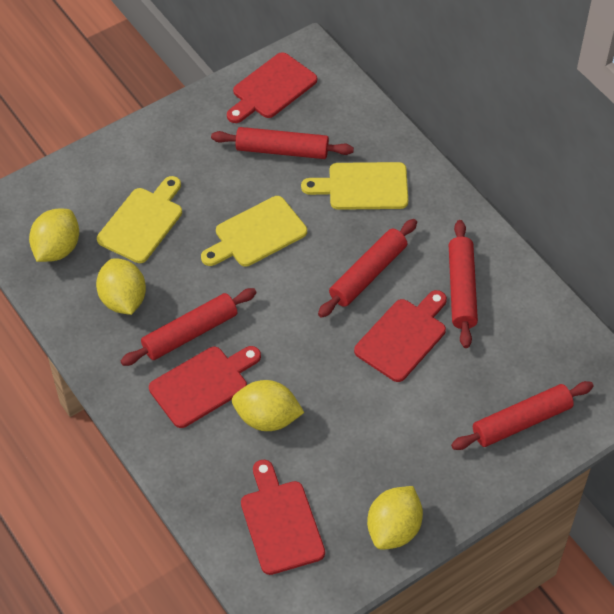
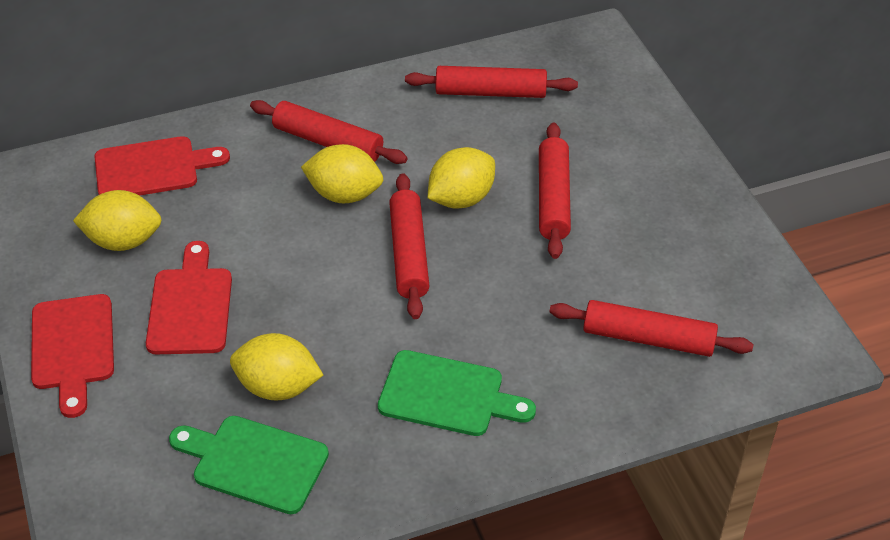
green cutting board: 0 -> 2
red cutting board: 4 -> 3
yellow cutting board: 3 -> 0

